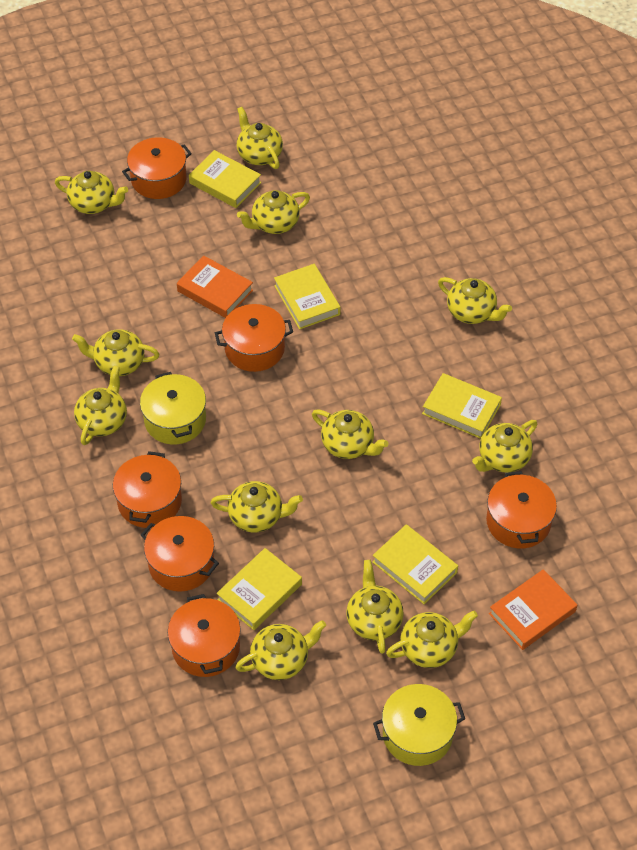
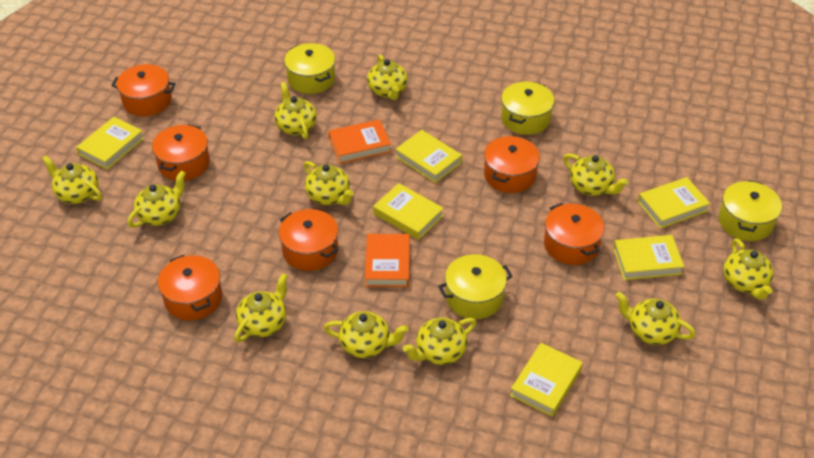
yellow book: 5 -> 6
yellow pot: 2 -> 4
yellow teapot: 12 -> 11

